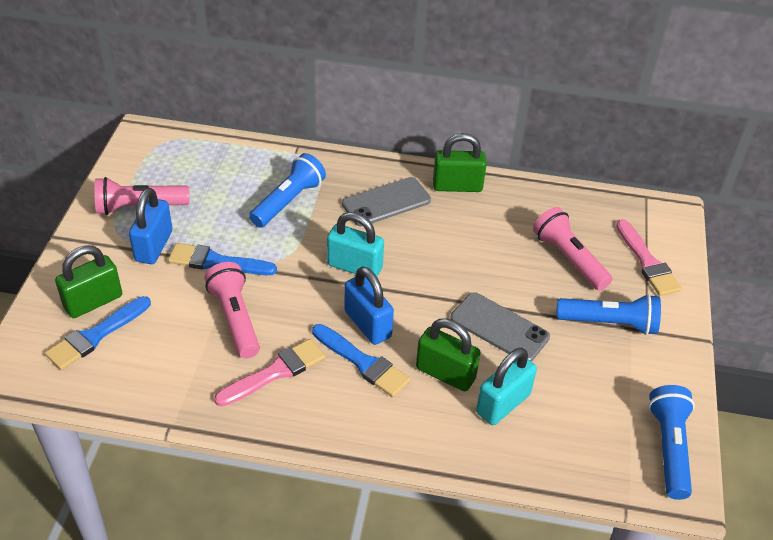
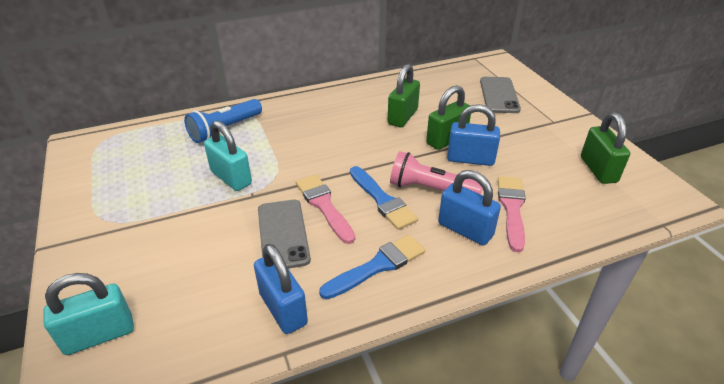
blue brush: 3 -> 2
blue flashlight: 3 -> 1
blue padlock: 2 -> 3
pink flashlight: 3 -> 1

